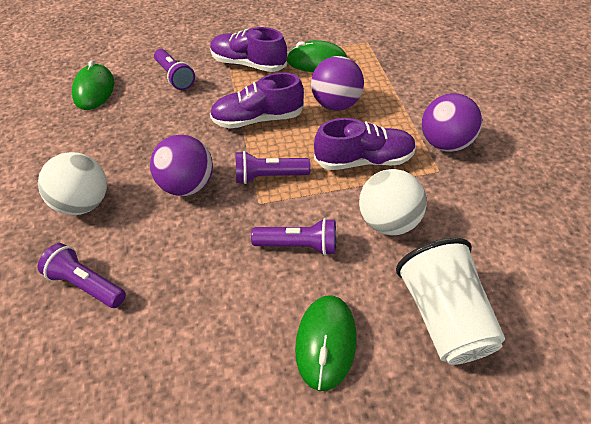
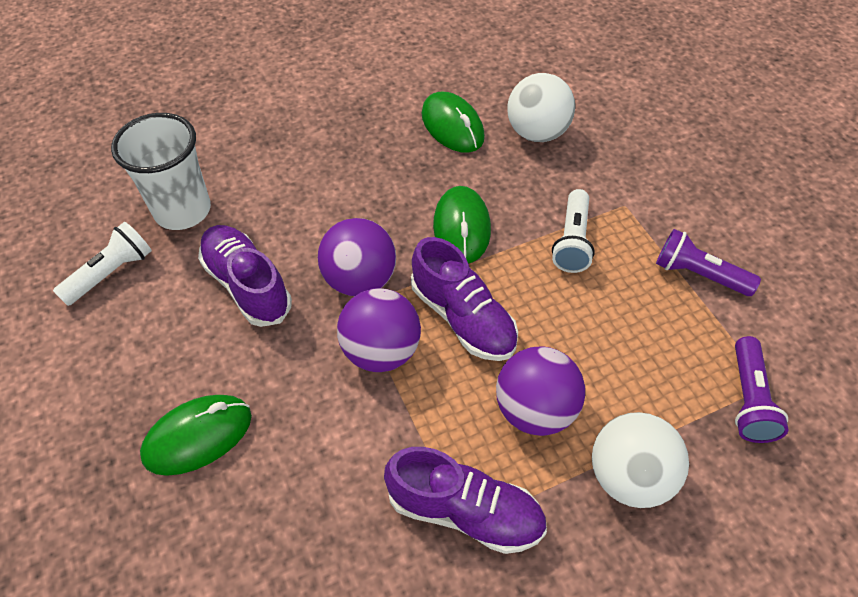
purple flashlight: 4 -> 2
white flashlight: 0 -> 2

